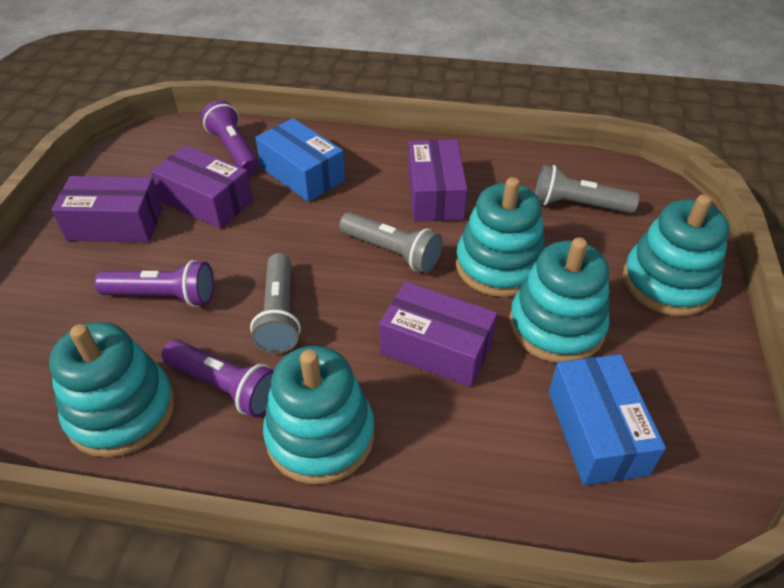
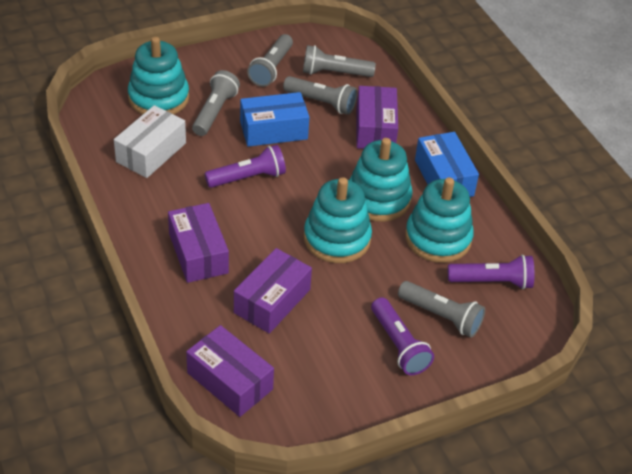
grey flashlight: 3 -> 5
turquoise stacking toy: 5 -> 4
white box: 0 -> 1

